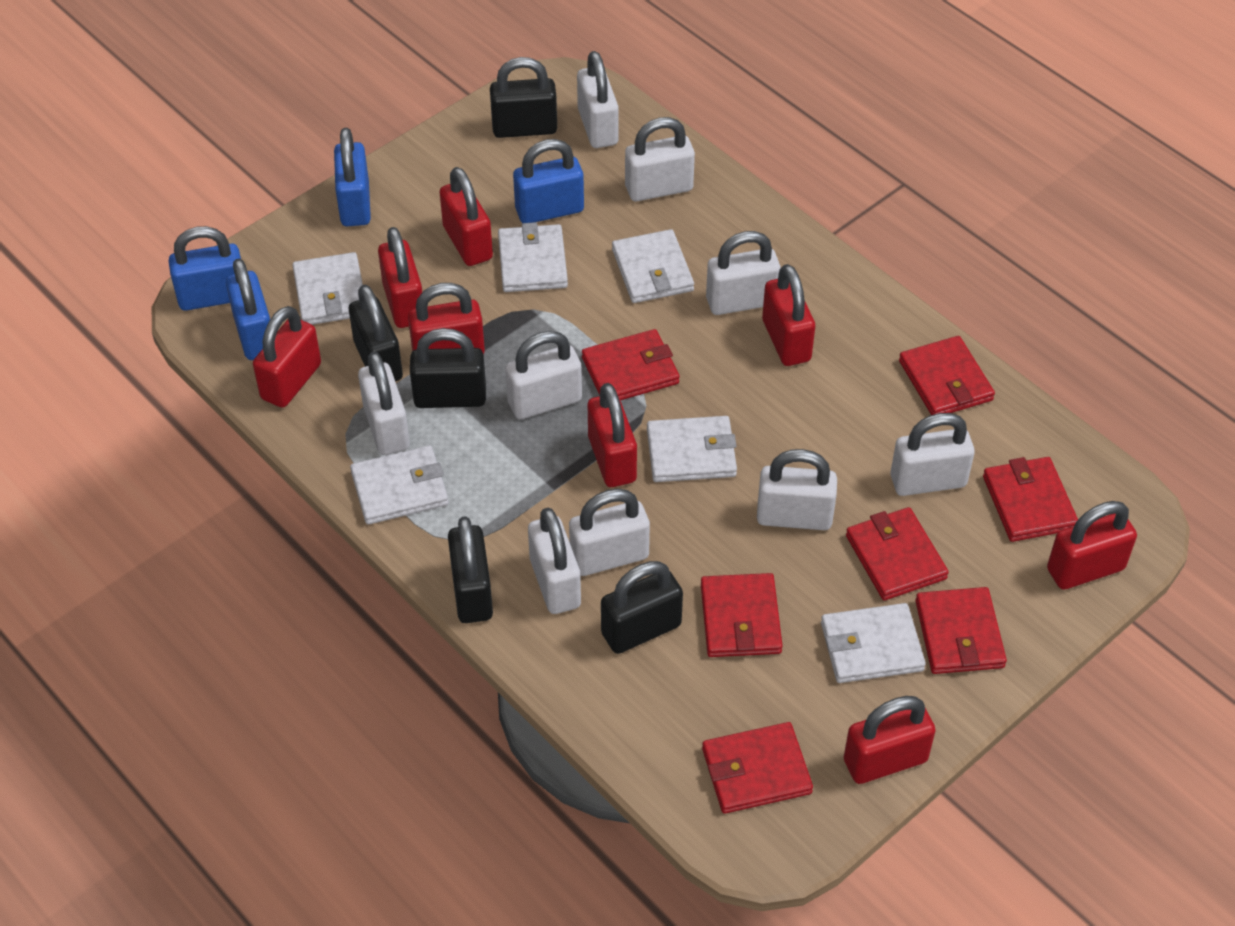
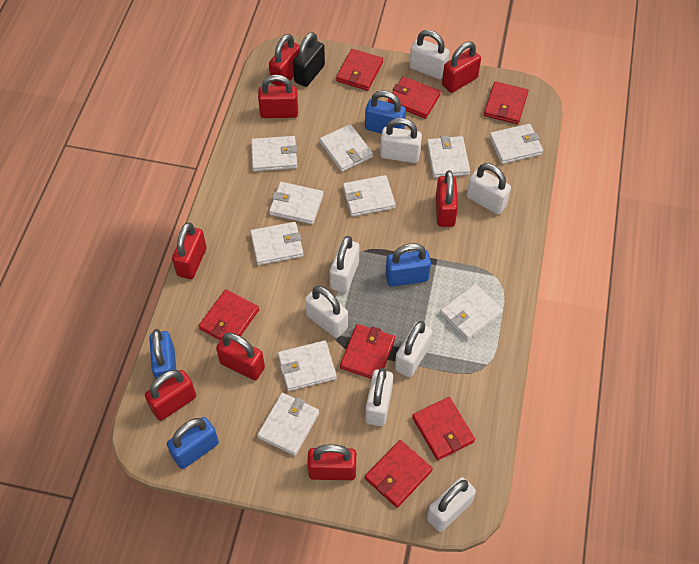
black padlock: 5 -> 1
white padlock: 9 -> 8
white wallet: 6 -> 10

